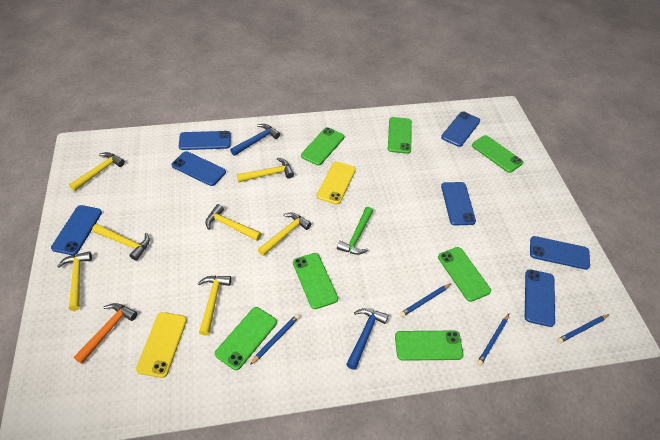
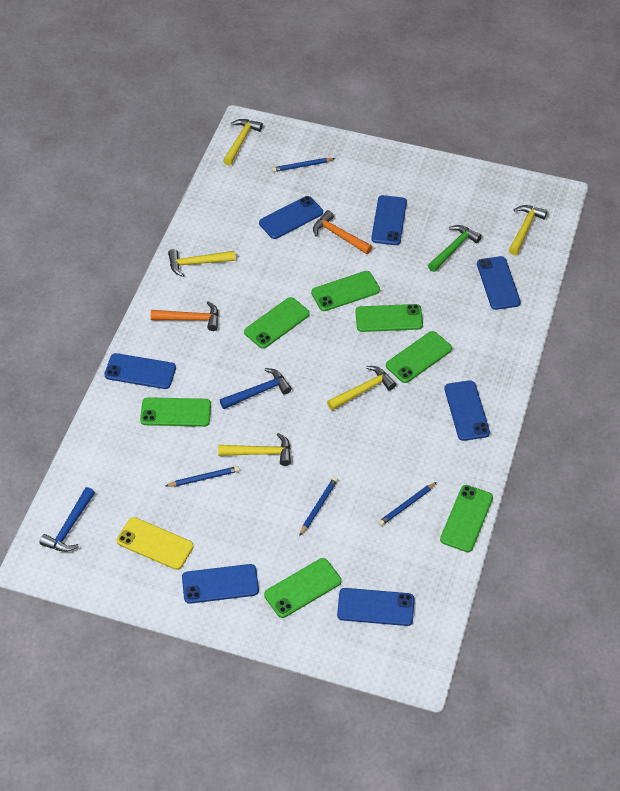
orange hammer: 1 -> 2
yellow hammer: 7 -> 5
yellow phone: 2 -> 1

